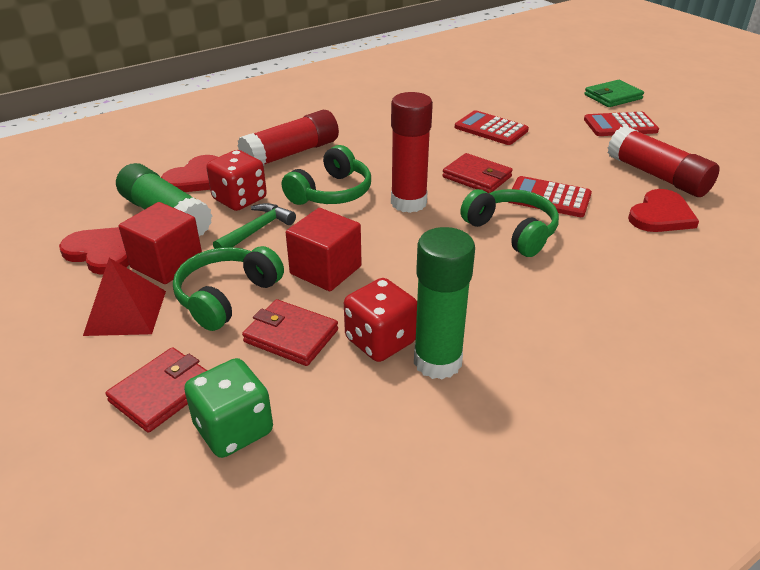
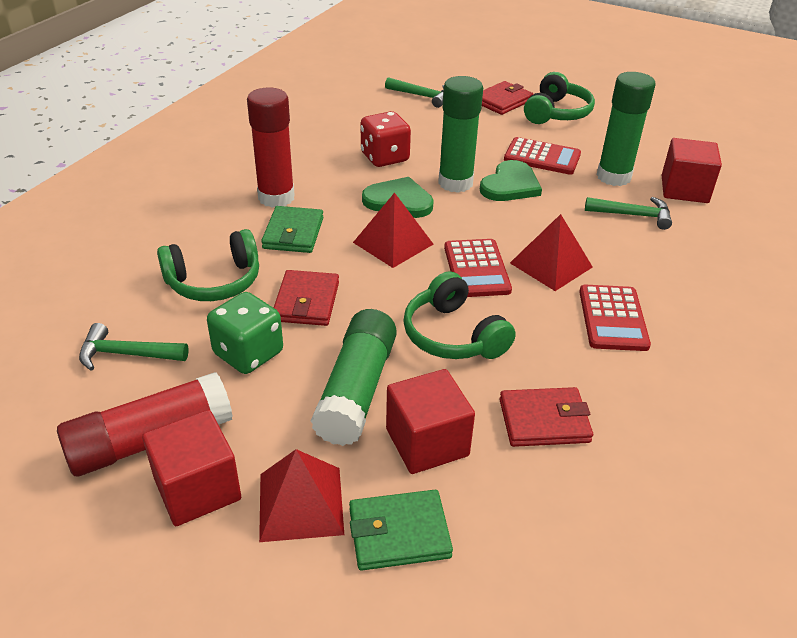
green glue stick: 2 -> 3
green hammer: 1 -> 3
green heart: 0 -> 2
green wallet: 1 -> 2
red cube: 2 -> 3
red dice: 2 -> 1
red glue stick: 3 -> 2
red heart: 3 -> 0
red pyramid: 1 -> 3

